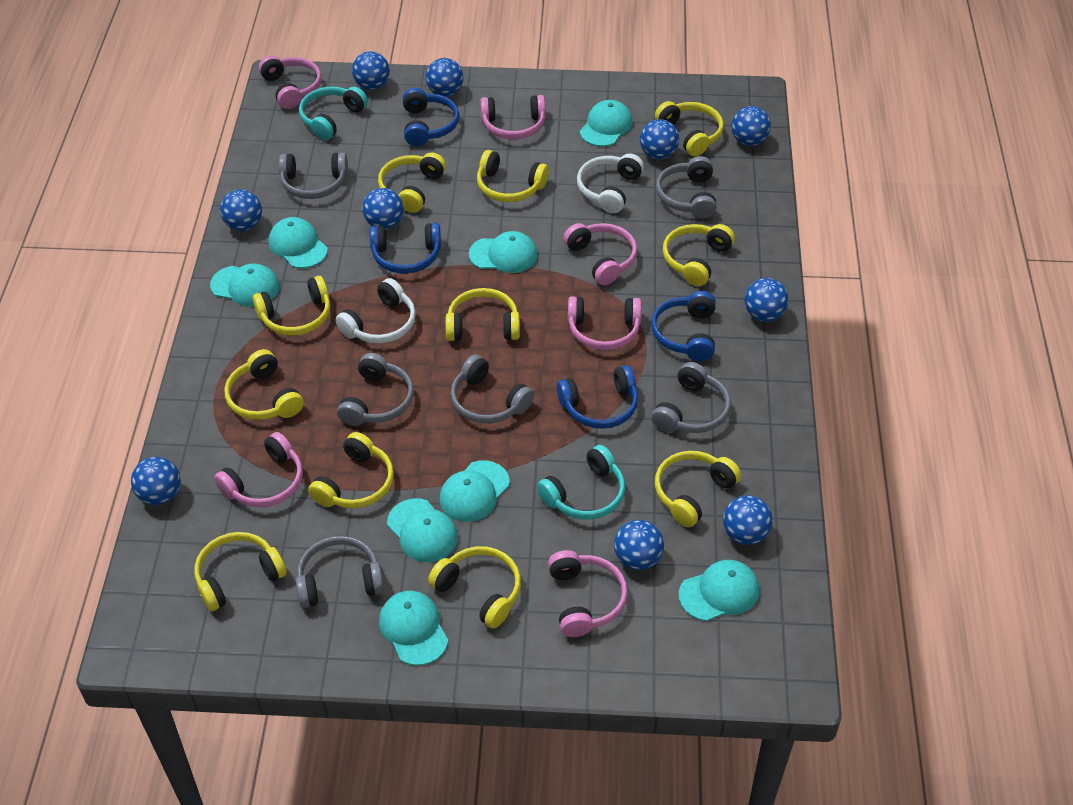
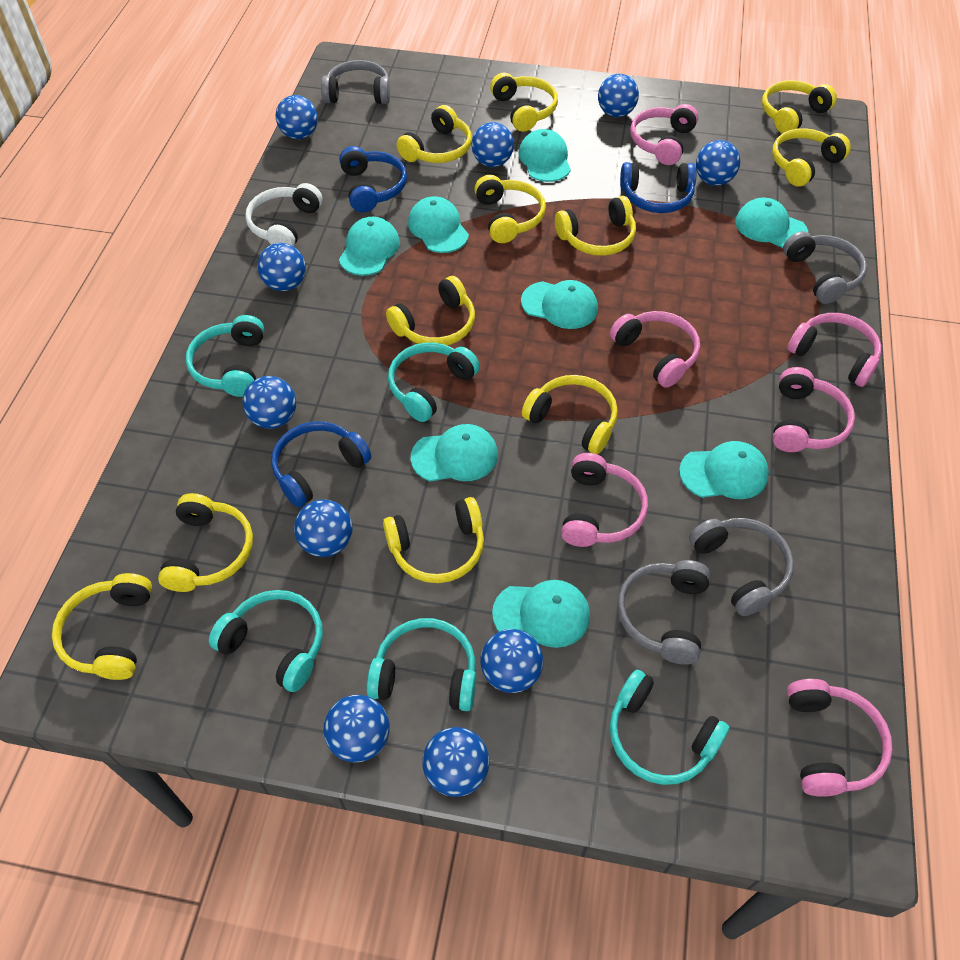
blue headphones: 4 -> 3
grey headphones: 6 -> 4
turquoise headphones: 2 -> 5
white headphones: 2 -> 1

